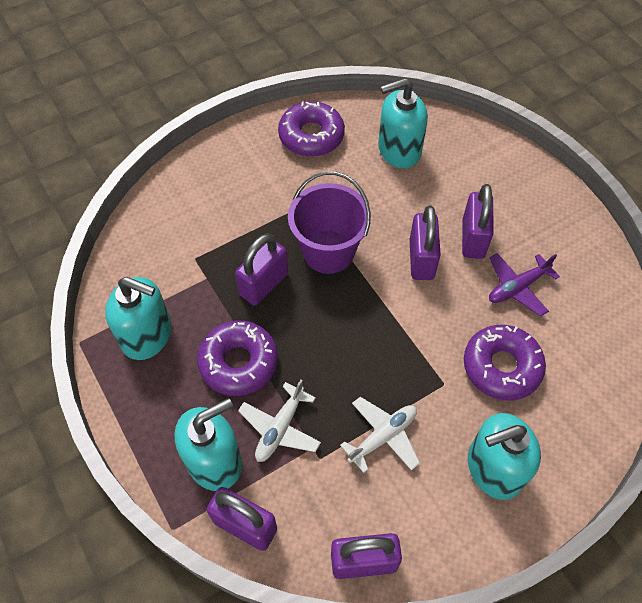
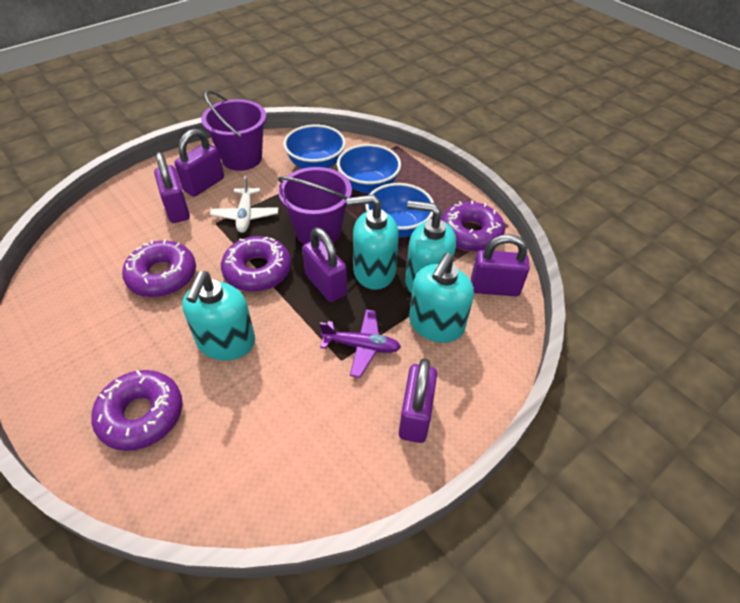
blue bowl: 0 -> 3
purple bucket: 1 -> 2
purple donut: 3 -> 4
white plane: 2 -> 1

